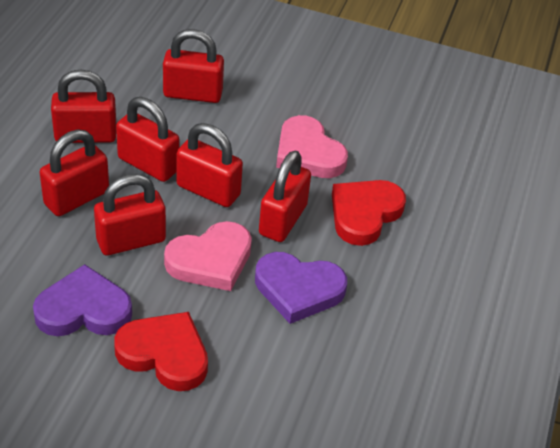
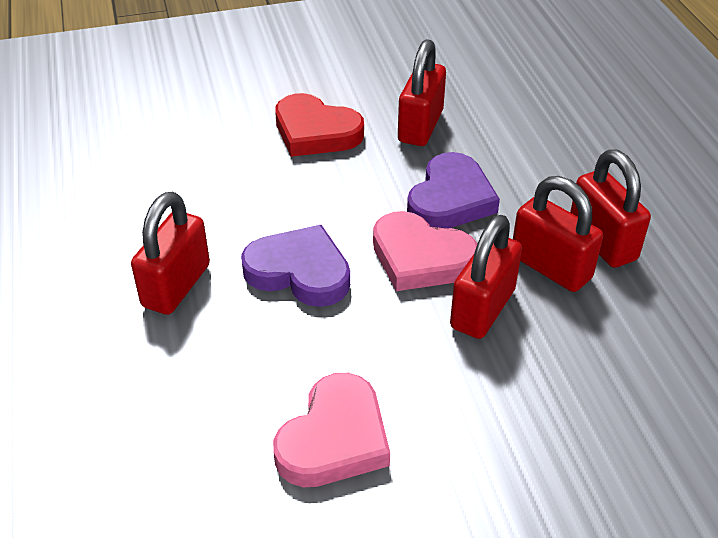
red heart: 2 -> 1
red padlock: 7 -> 5

